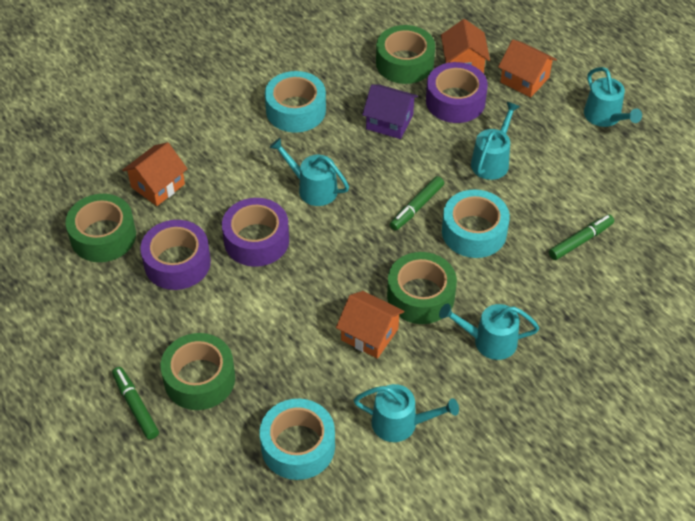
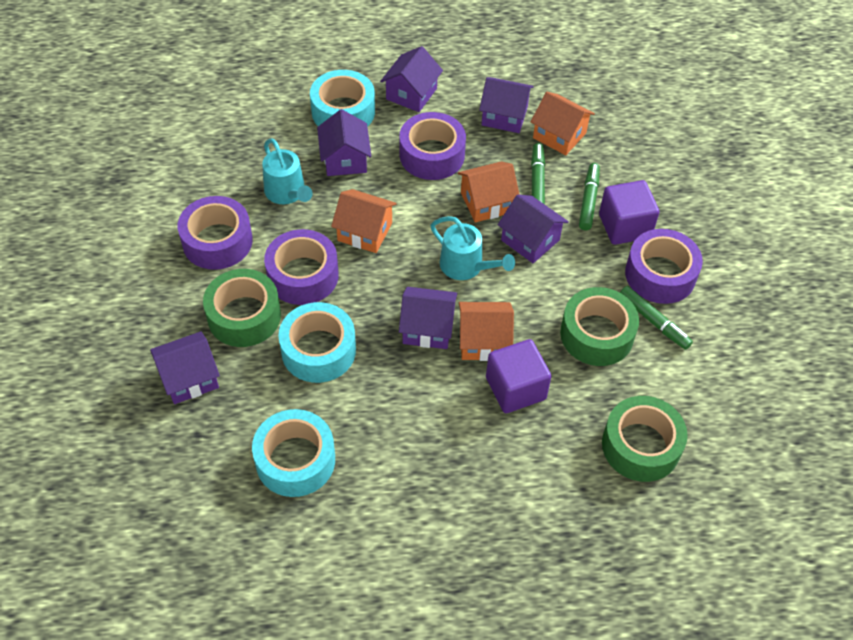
green tape: 4 -> 3
purple cube: 0 -> 2
purple house: 1 -> 6
purple tape: 3 -> 4
turquoise watering can: 5 -> 2

